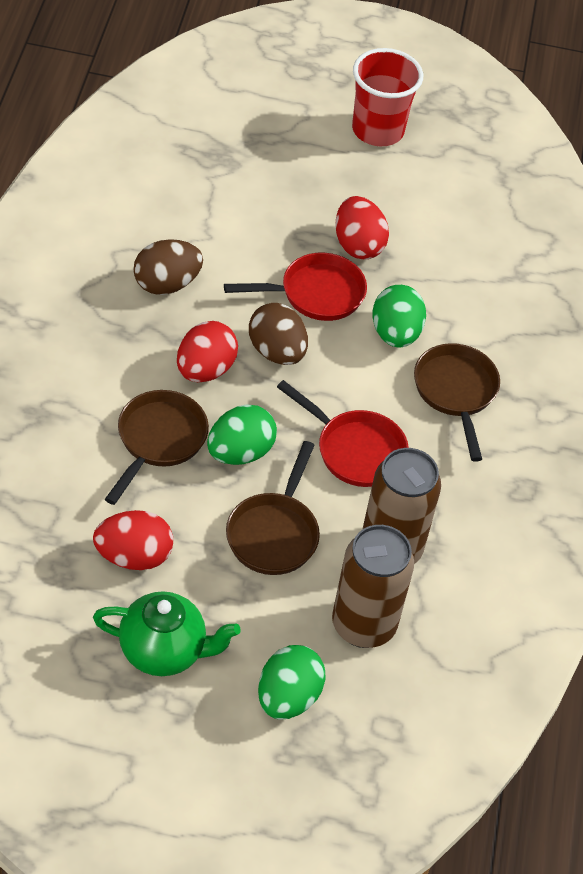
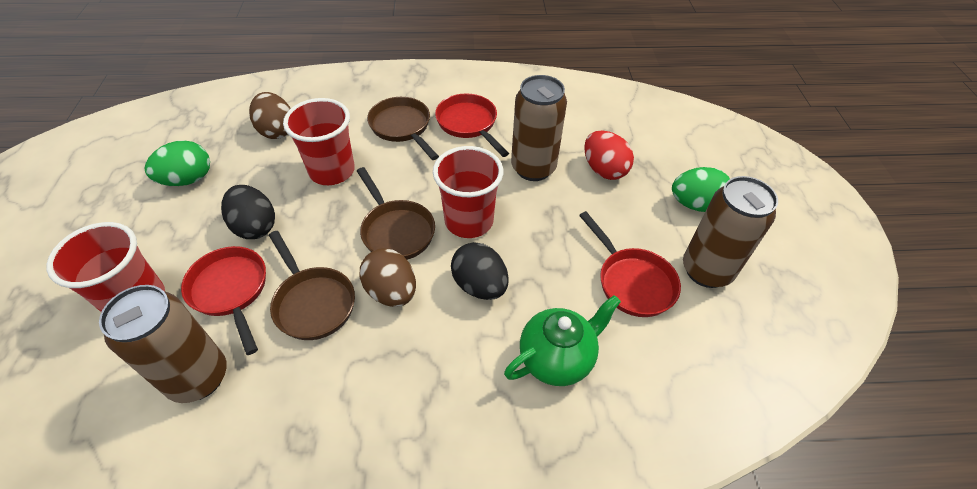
black egg: 0 -> 2
brown can: 2 -> 3
green egg: 3 -> 2
red cup: 1 -> 3
red egg: 3 -> 1
red pan: 2 -> 3

